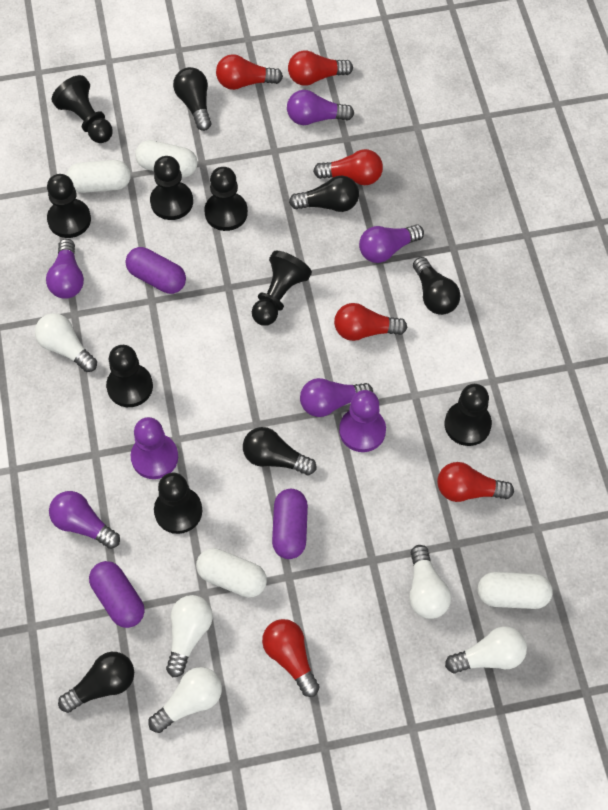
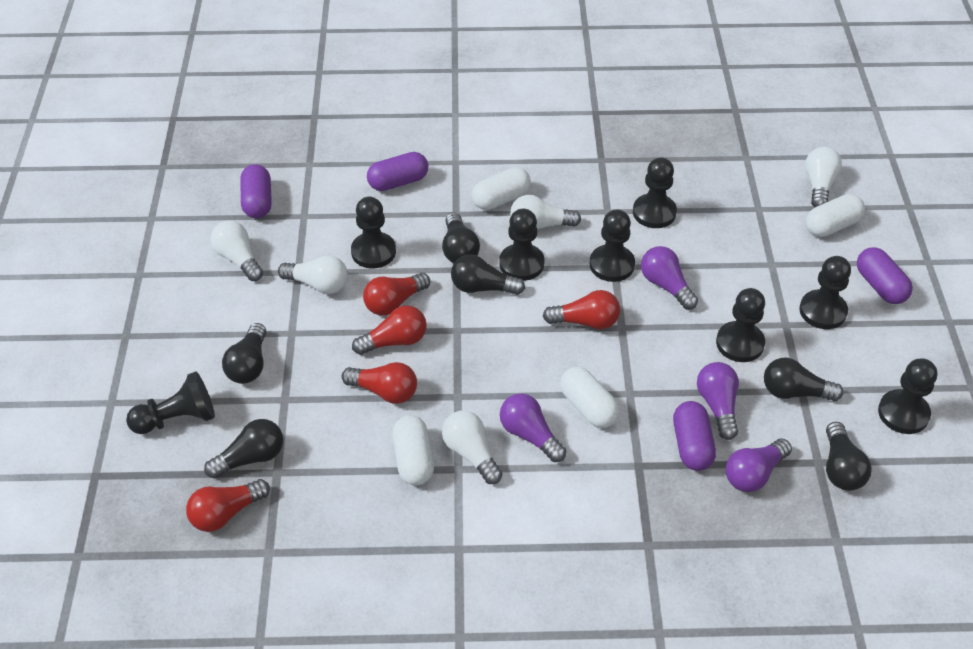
black light bulb: 5 -> 6
purple capsule: 3 -> 4
purple light bulb: 5 -> 4
purple pawn: 2 -> 0
red light bulb: 6 -> 5

